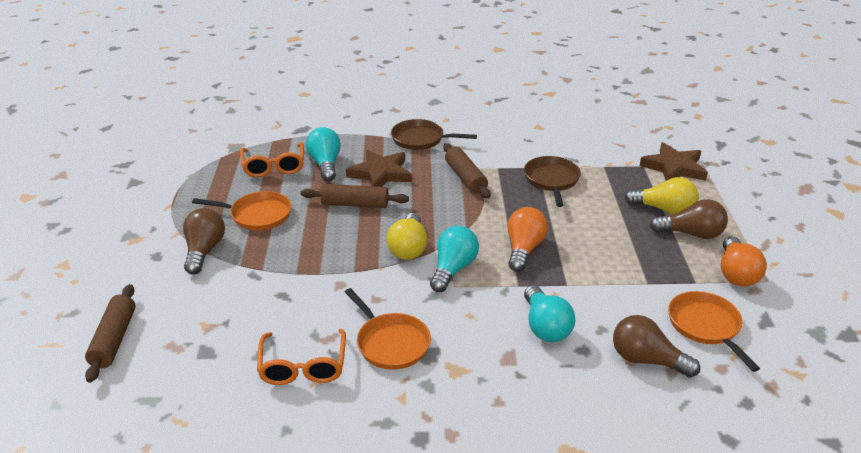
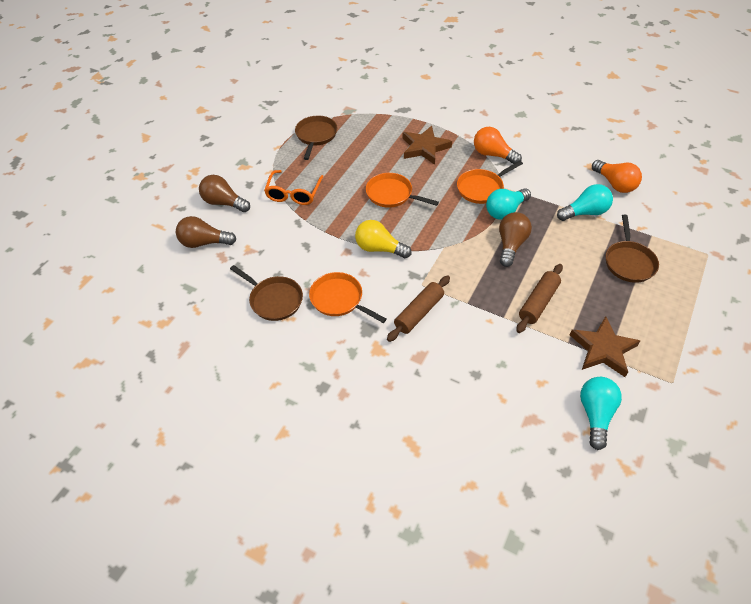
brown pan: 2 -> 3
brown rolling pin: 3 -> 2
orange glasses: 2 -> 1
yellow light bulb: 2 -> 1

